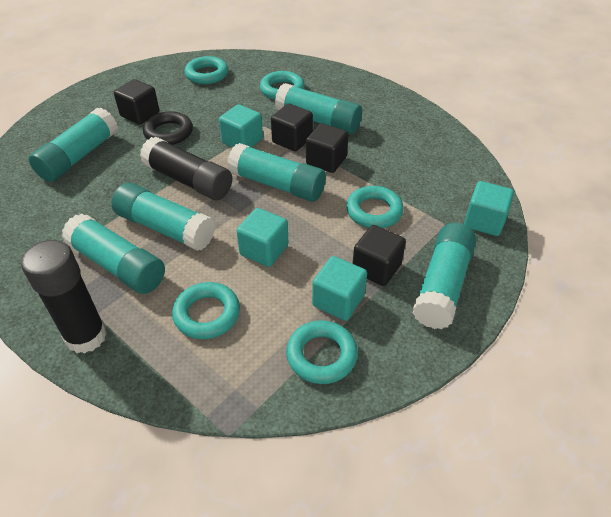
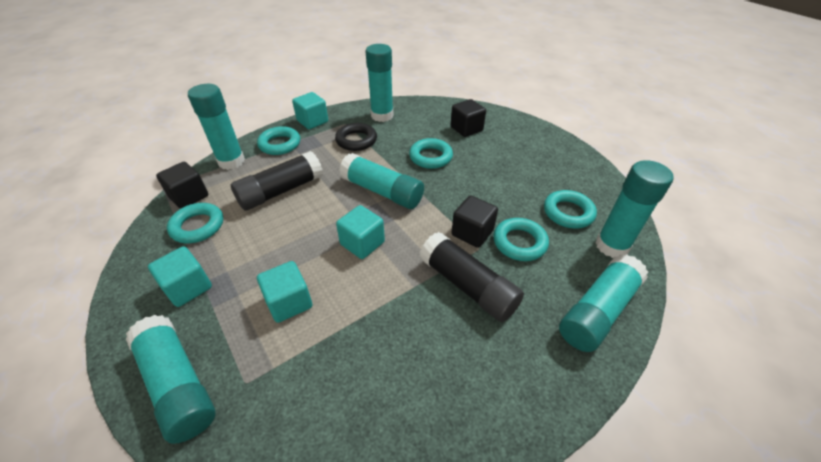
black cube: 4 -> 3

